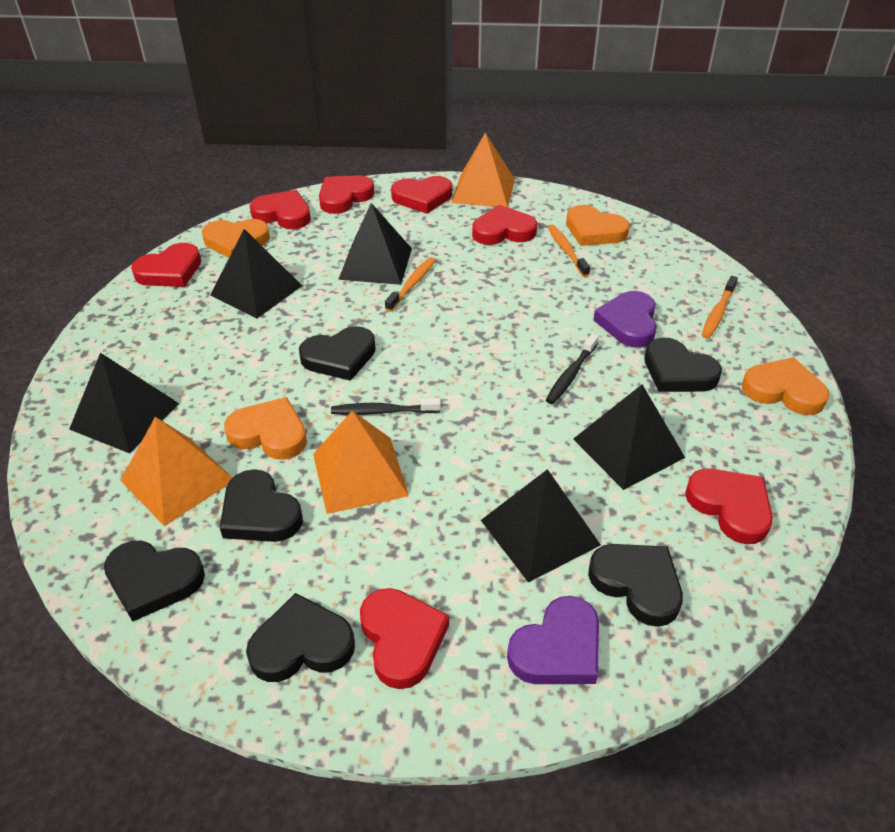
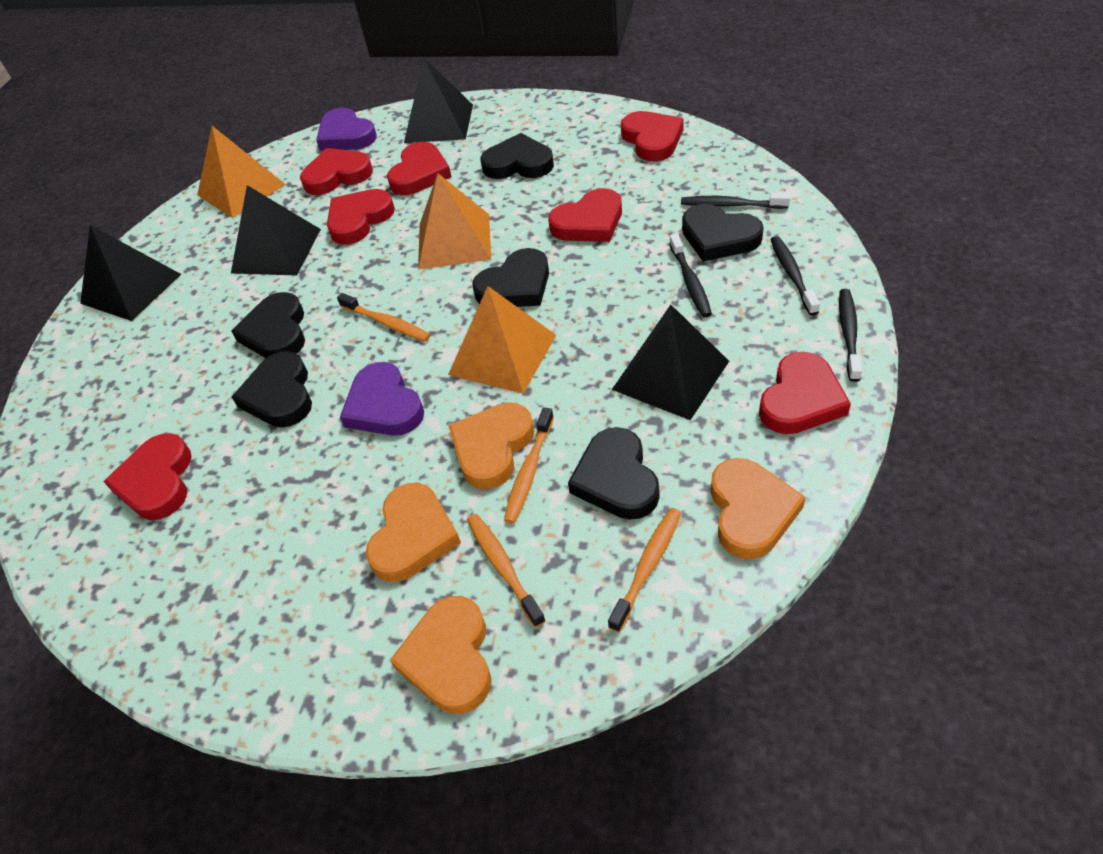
black pyramid: 5 -> 4
black toothbrush: 2 -> 4
orange toothbrush: 3 -> 4

